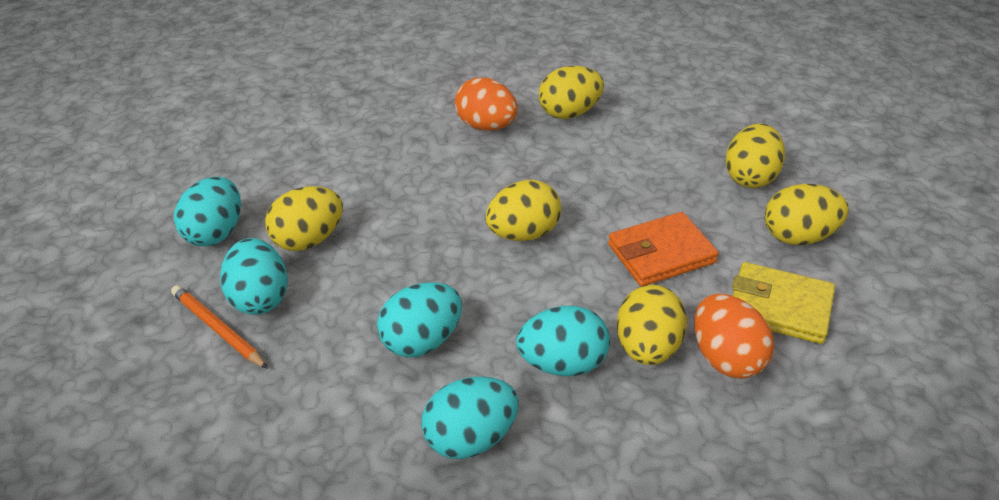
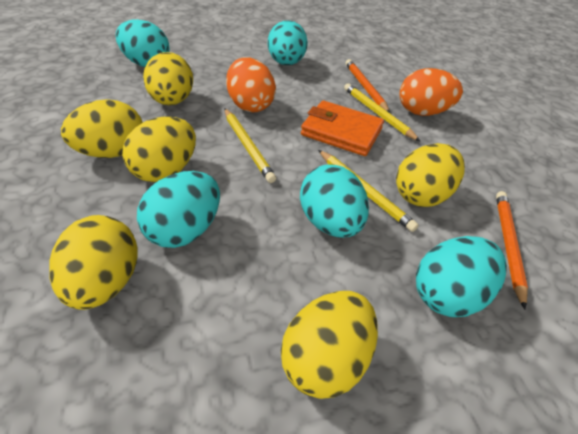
orange pencil: 1 -> 2
yellow pencil: 0 -> 3
yellow wallet: 1 -> 0

